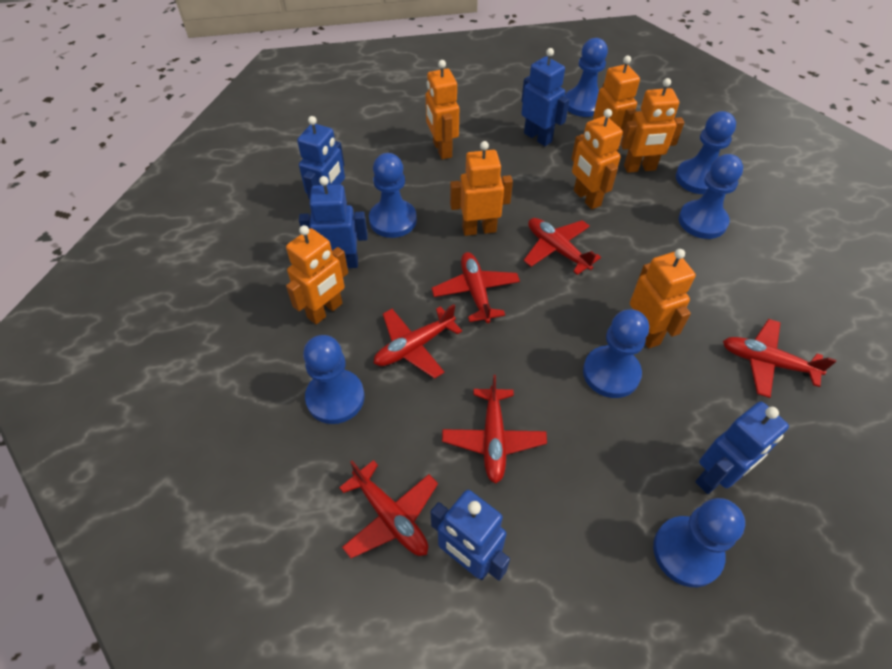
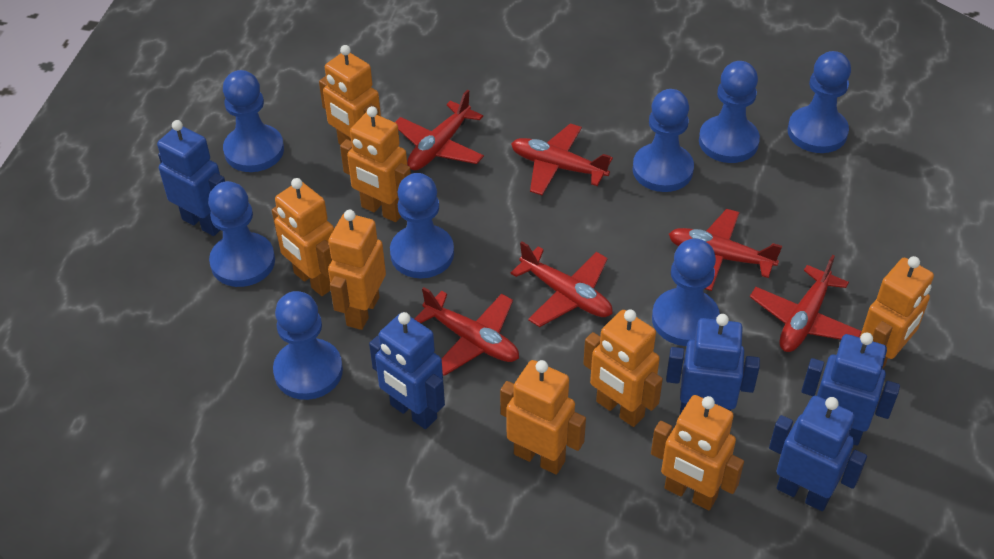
blue pawn: 7 -> 8
orange robot: 7 -> 8

